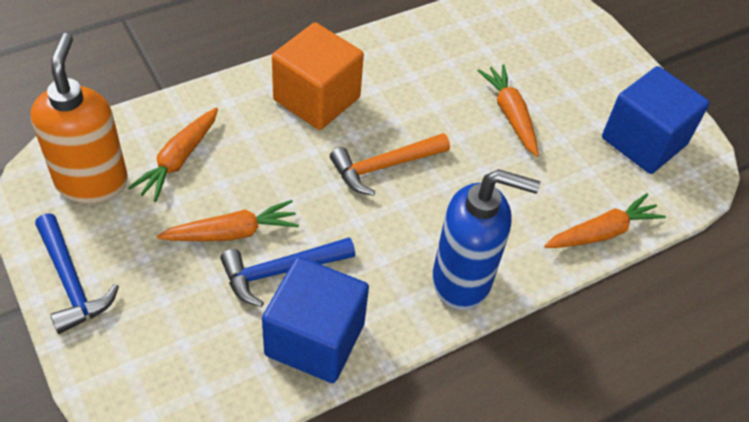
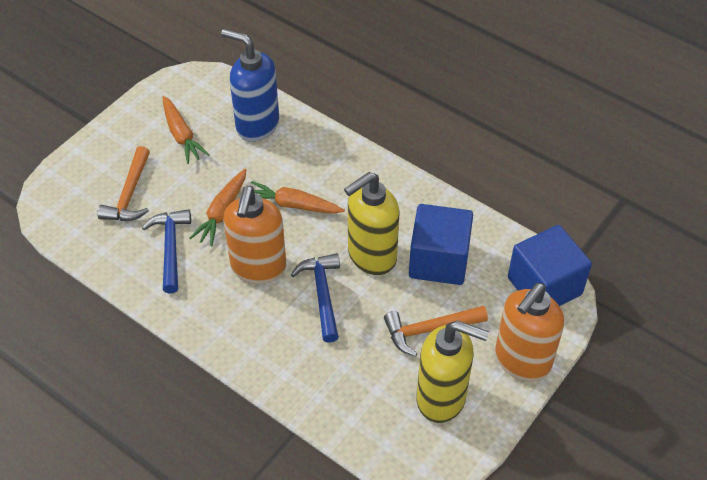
orange carrot: 4 -> 3
orange cube: 1 -> 0
orange hammer: 1 -> 2
orange soap dispenser: 1 -> 2
yellow soap dispenser: 0 -> 2

